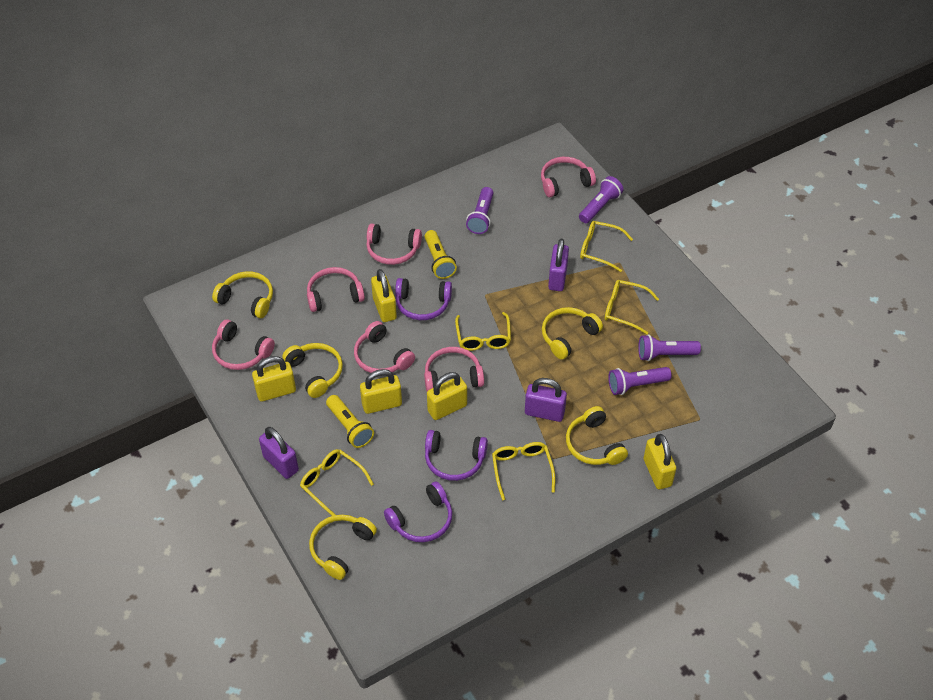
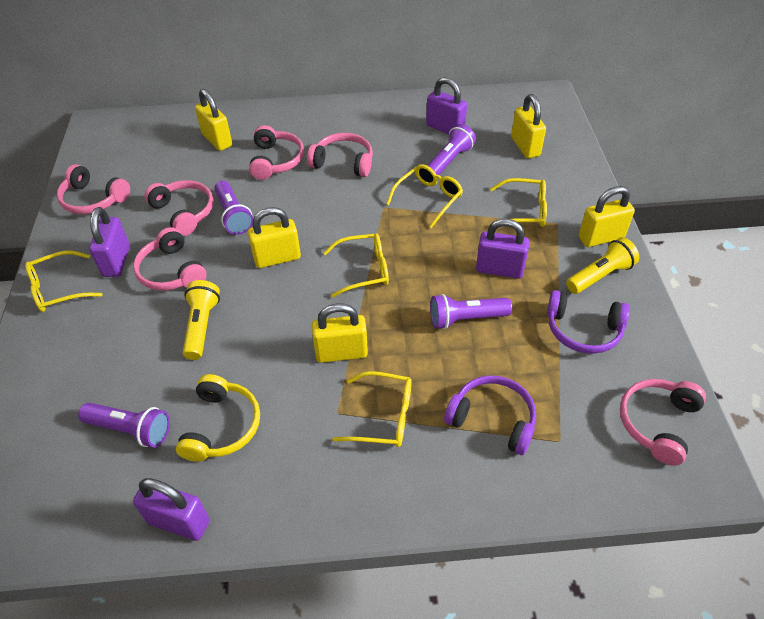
purple headphones: 3 -> 2
purple padlock: 3 -> 4
yellow headphones: 5 -> 1

